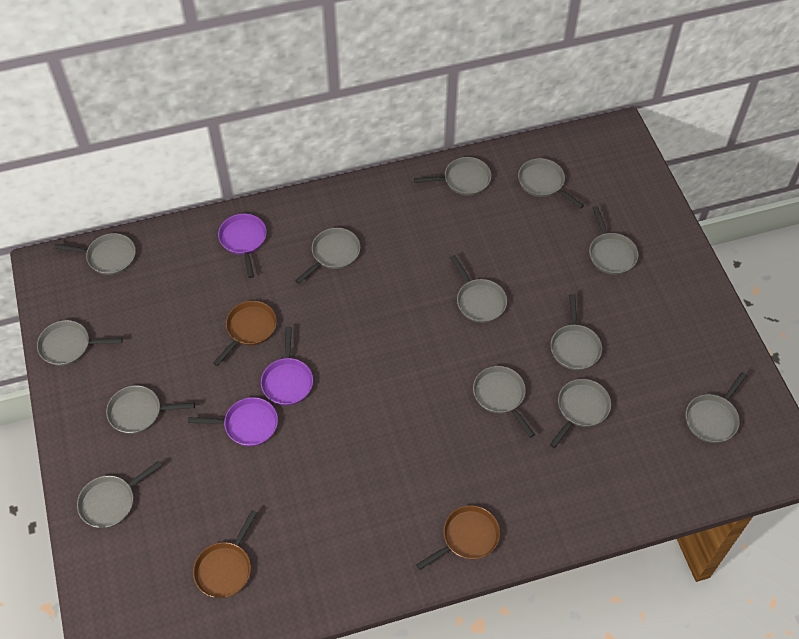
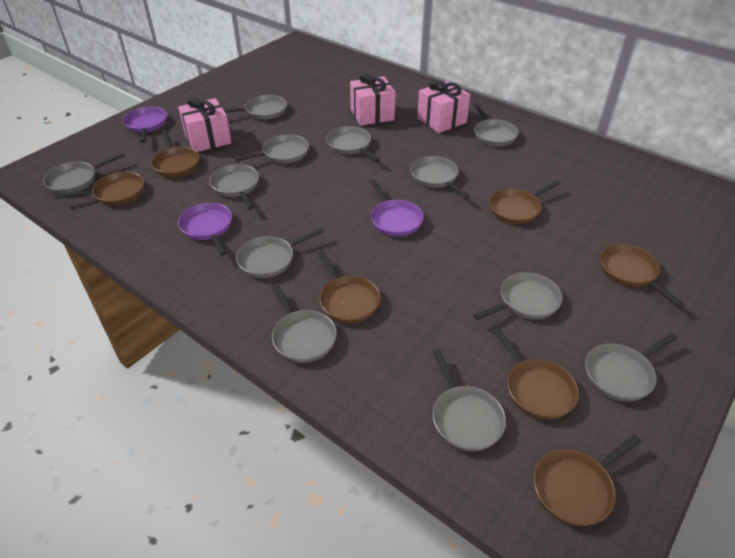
brown pan: 3 -> 7
grey pan: 13 -> 12
pink gift: 0 -> 3

